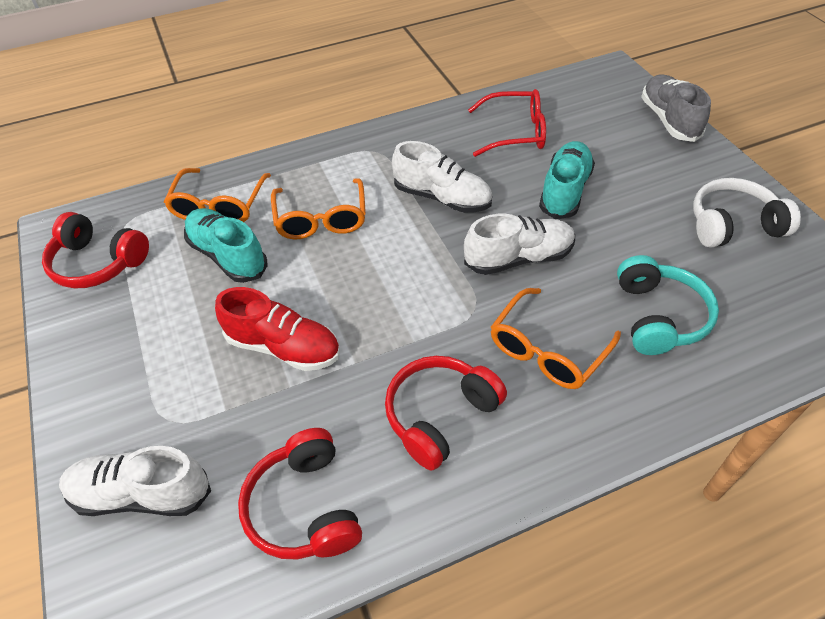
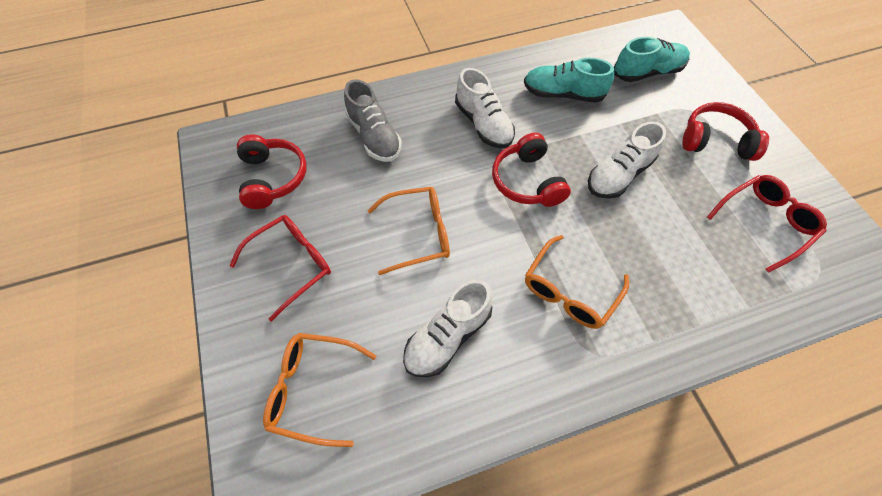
red glasses: 1 -> 2
red shoe: 1 -> 0
turquoise headphones: 1 -> 0
white headphones: 1 -> 0

